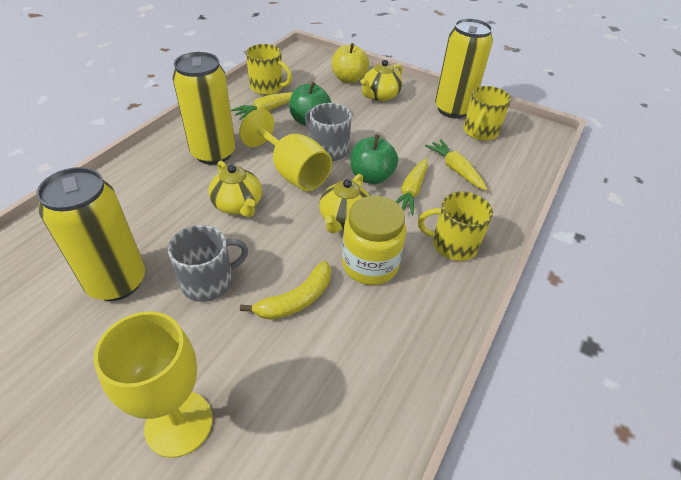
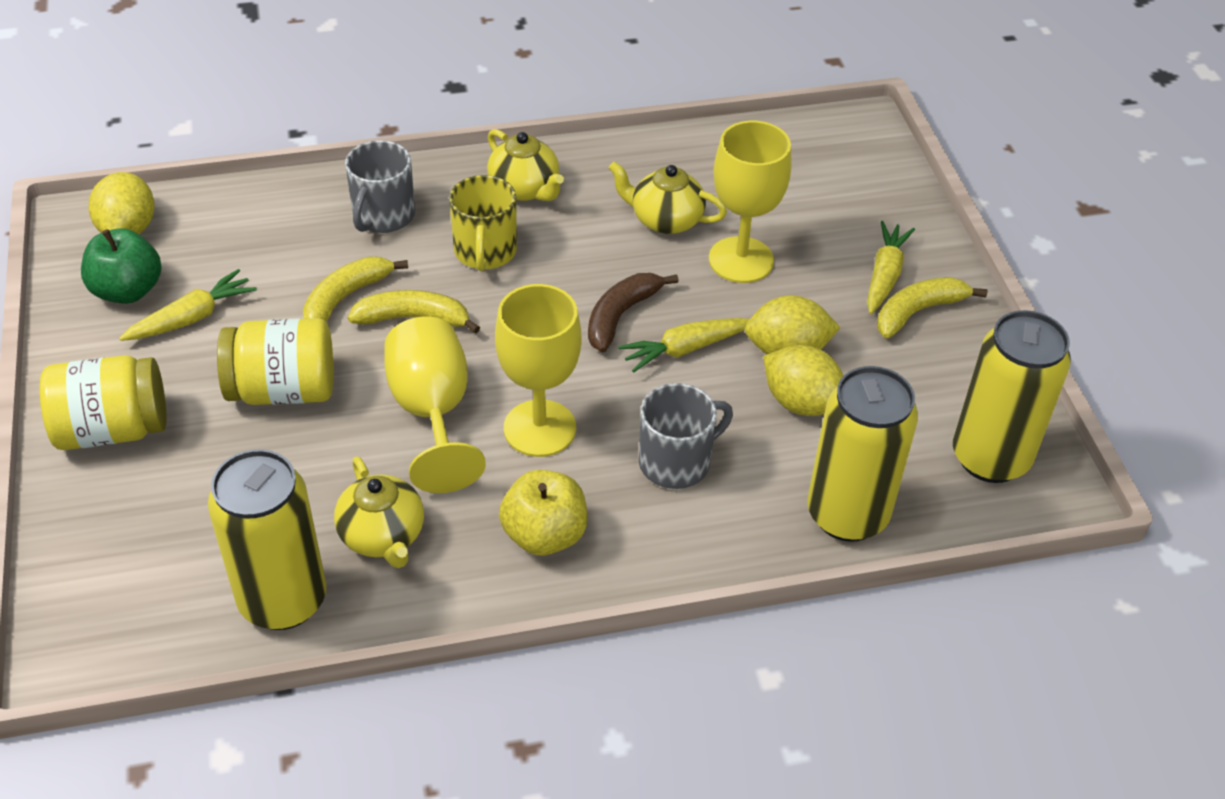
brown banana: 0 -> 1
green apple: 2 -> 1
yellow banana: 1 -> 3
yellow goblet: 2 -> 3
yellow jar: 1 -> 2
yellow lemon: 0 -> 3
yellow mug: 3 -> 1

